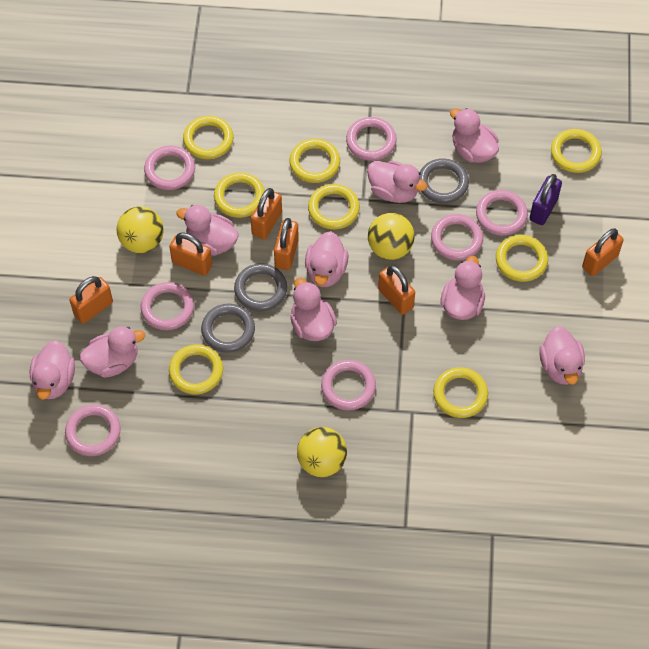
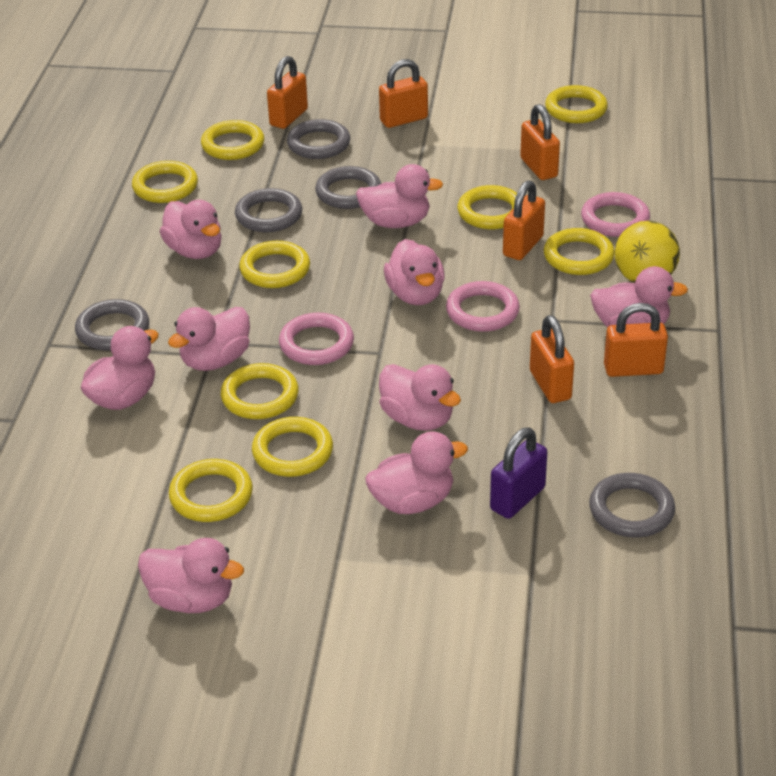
grey ring: 3 -> 5
pink ring: 7 -> 3
yellow ball: 3 -> 1
yellow ring: 8 -> 9

